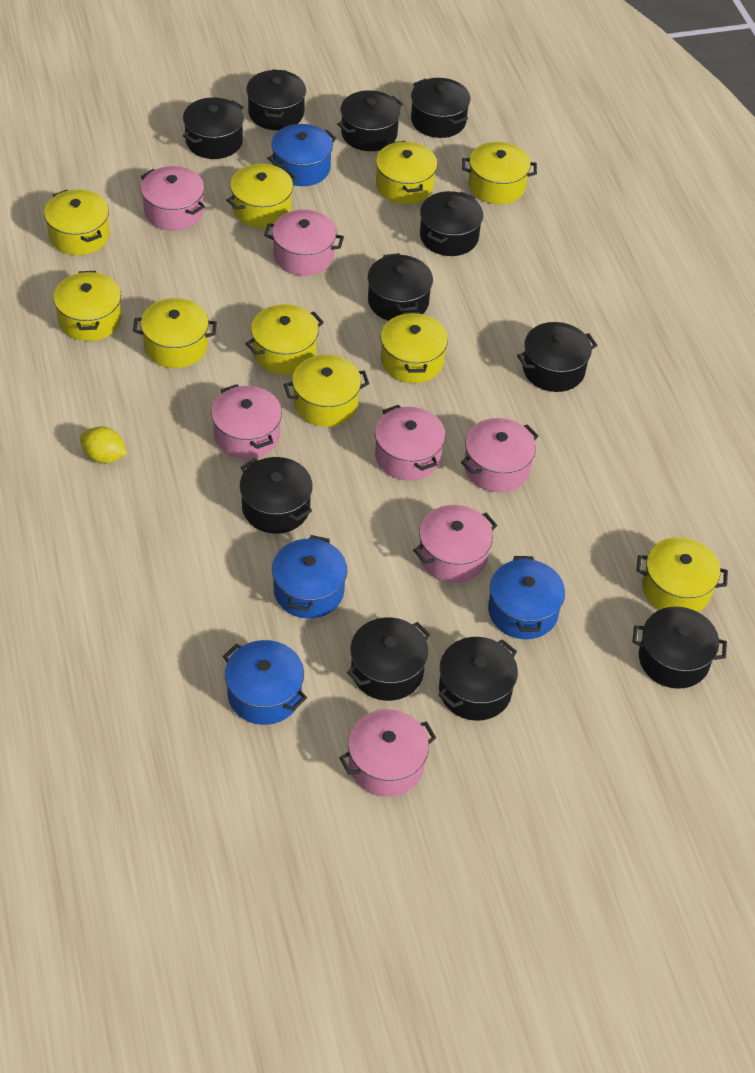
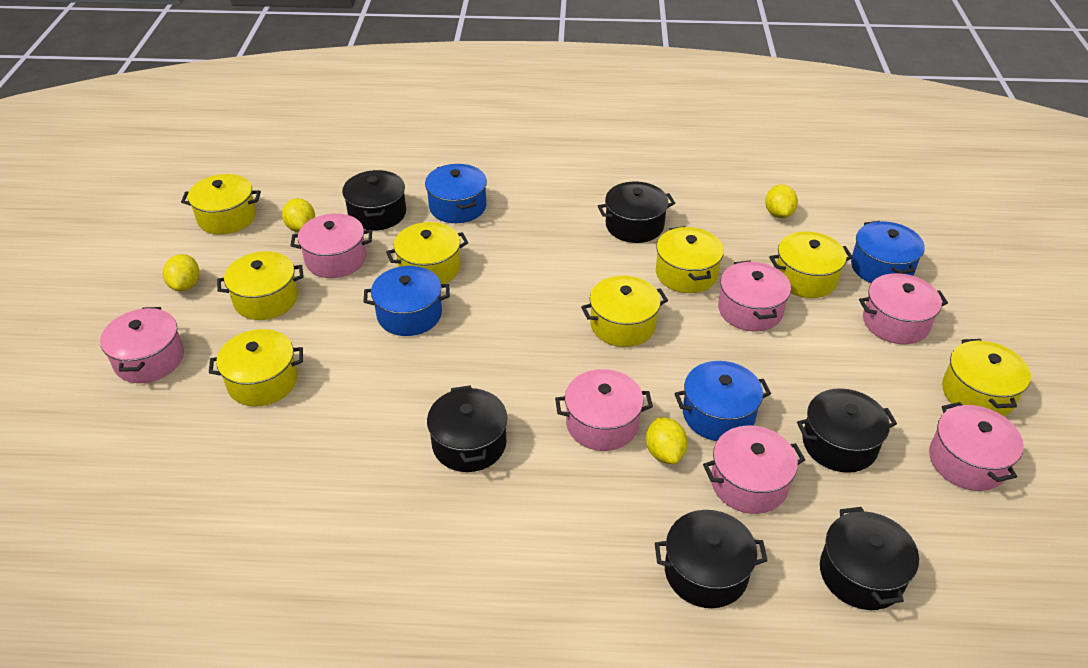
black pot: 11 -> 6
yellow lemon: 1 -> 4
yellow pot: 10 -> 8

